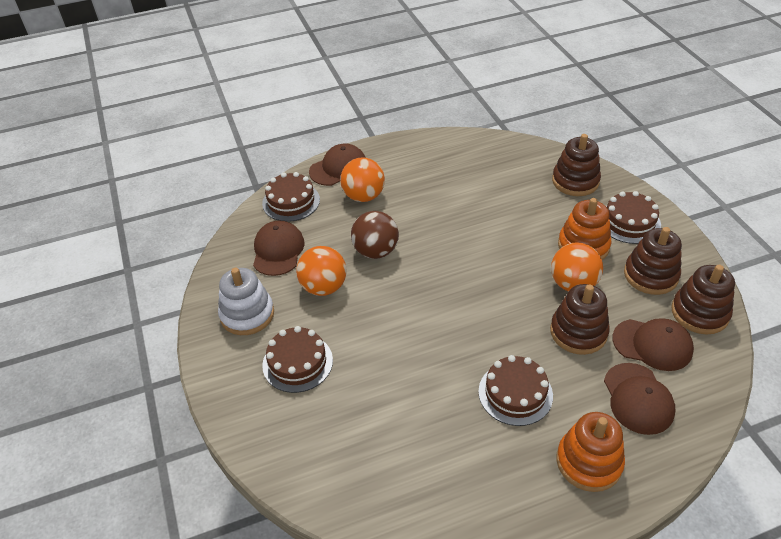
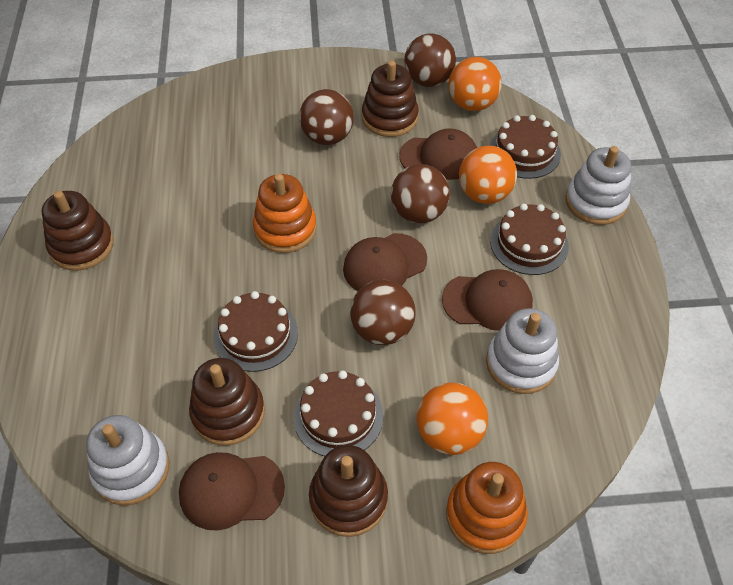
brown ball: 1 -> 4
white stacking toy: 1 -> 3

